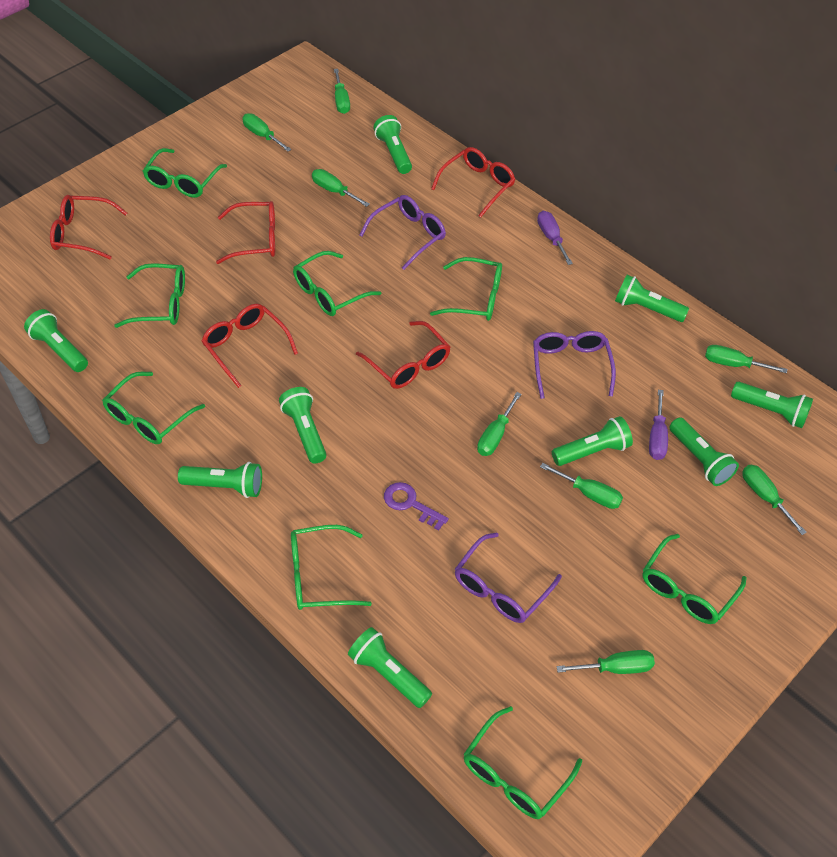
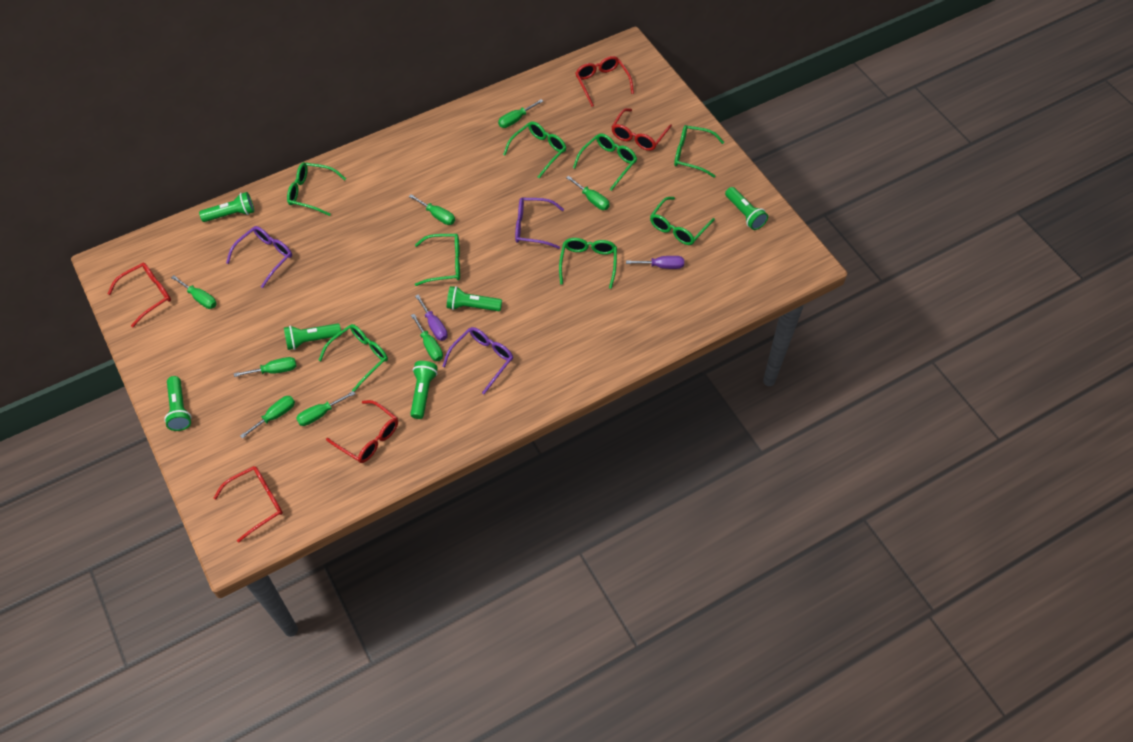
green flashlight: 9 -> 6
purple key: 1 -> 0

